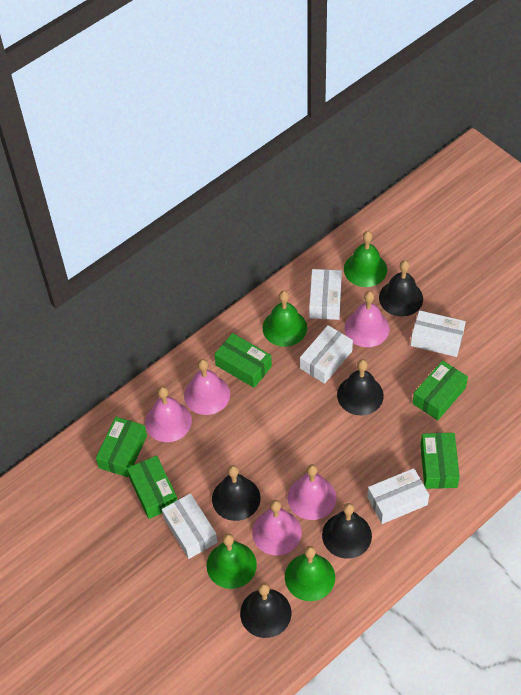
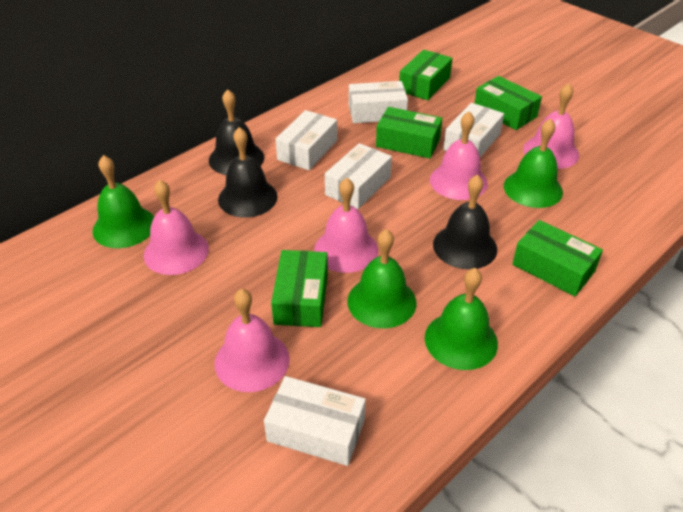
black bell: 5 -> 3

